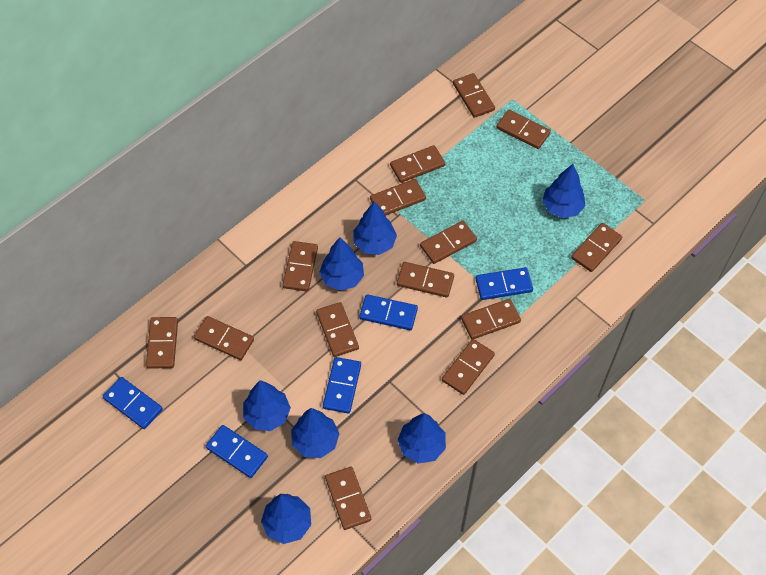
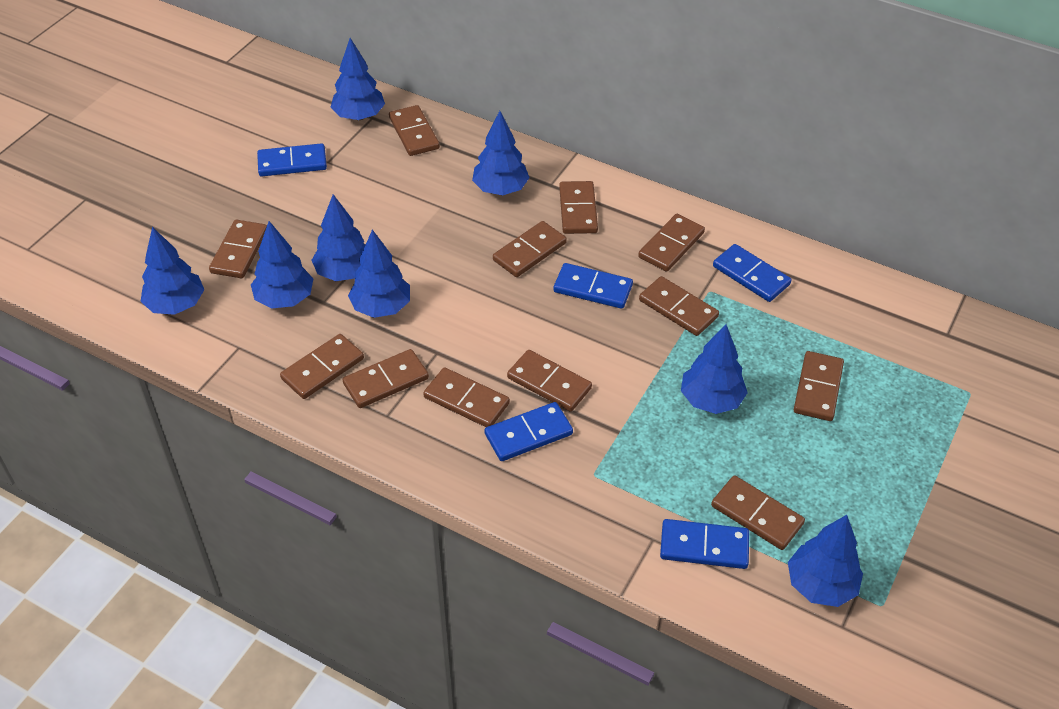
blue tree: 7 -> 8
brown domino: 14 -> 12

